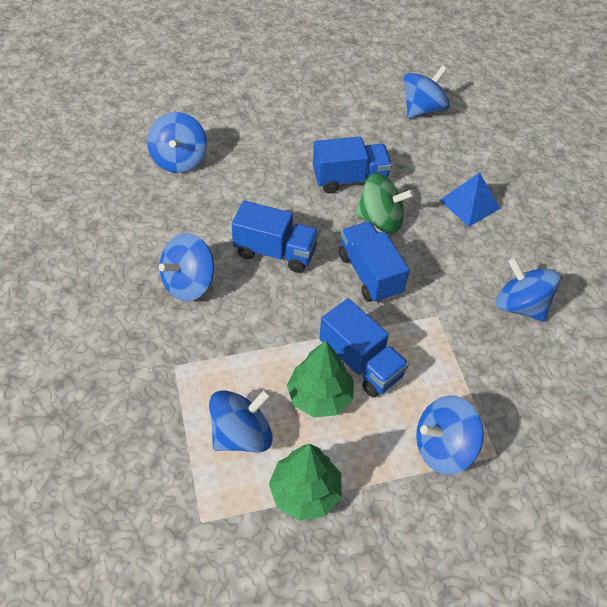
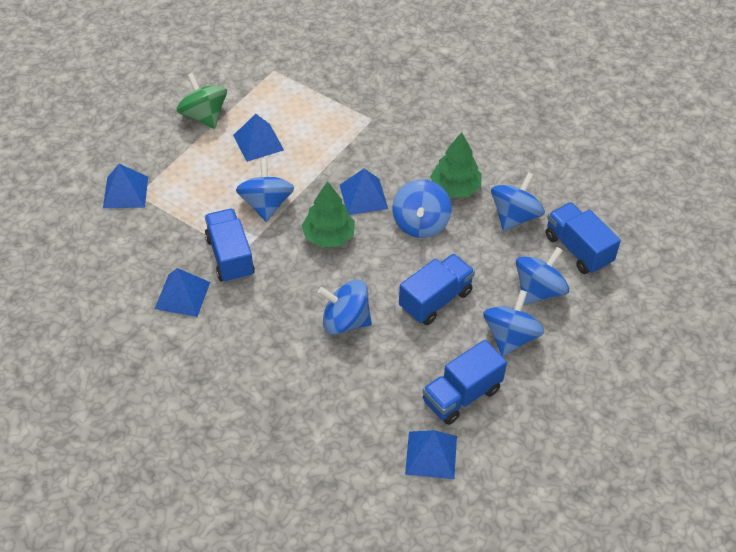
blue pyramid: 1 -> 5

